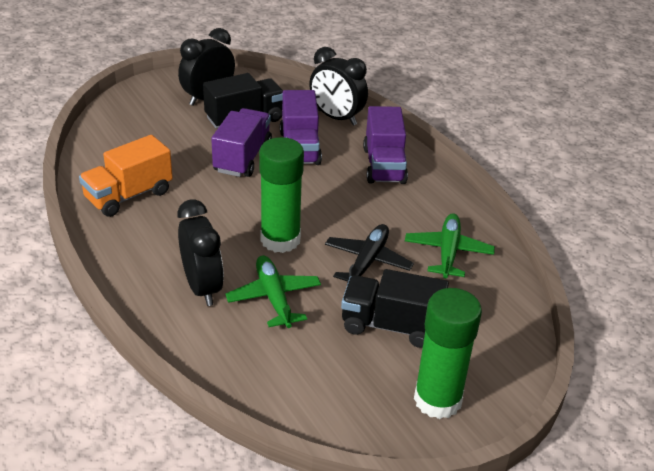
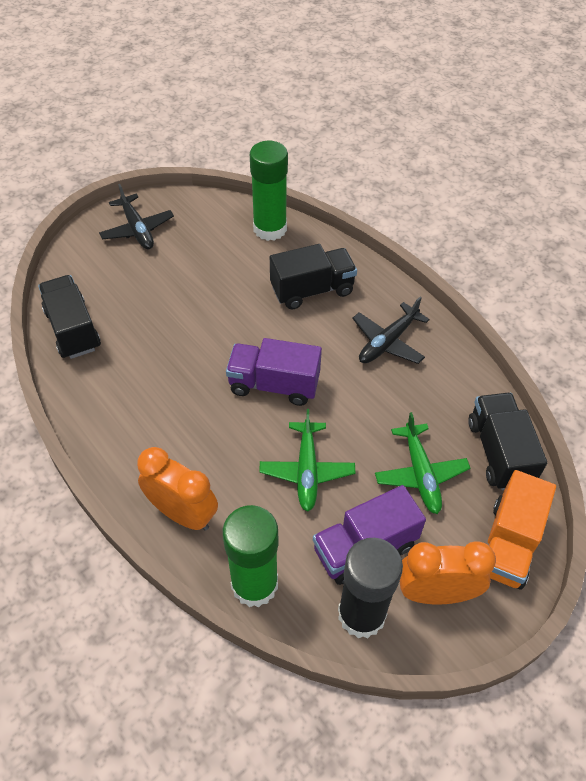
black clock: 3 -> 0
black glue stick: 0 -> 1
black plane: 1 -> 2
black truck: 2 -> 3
orange clock: 0 -> 2
purple truck: 3 -> 2

